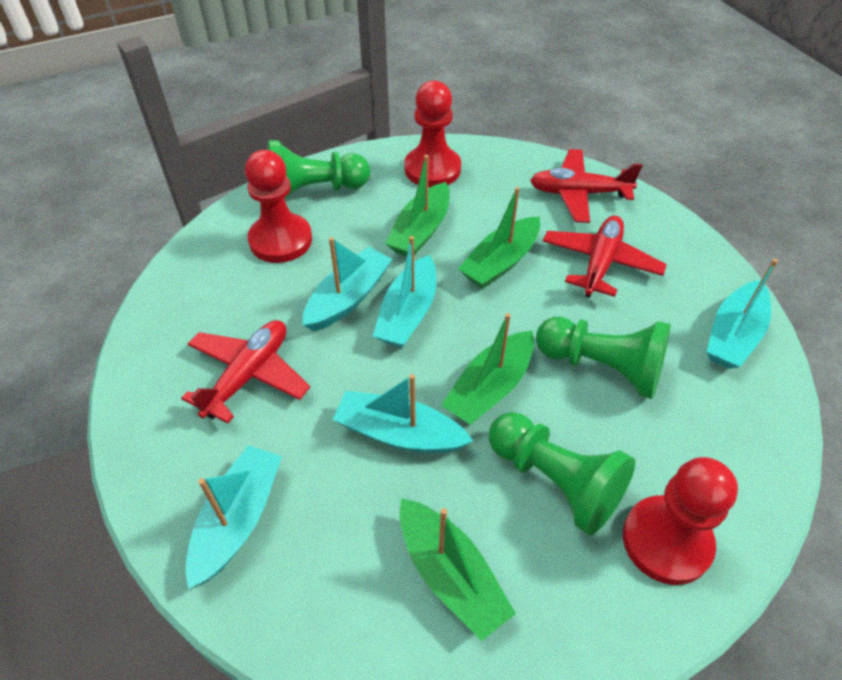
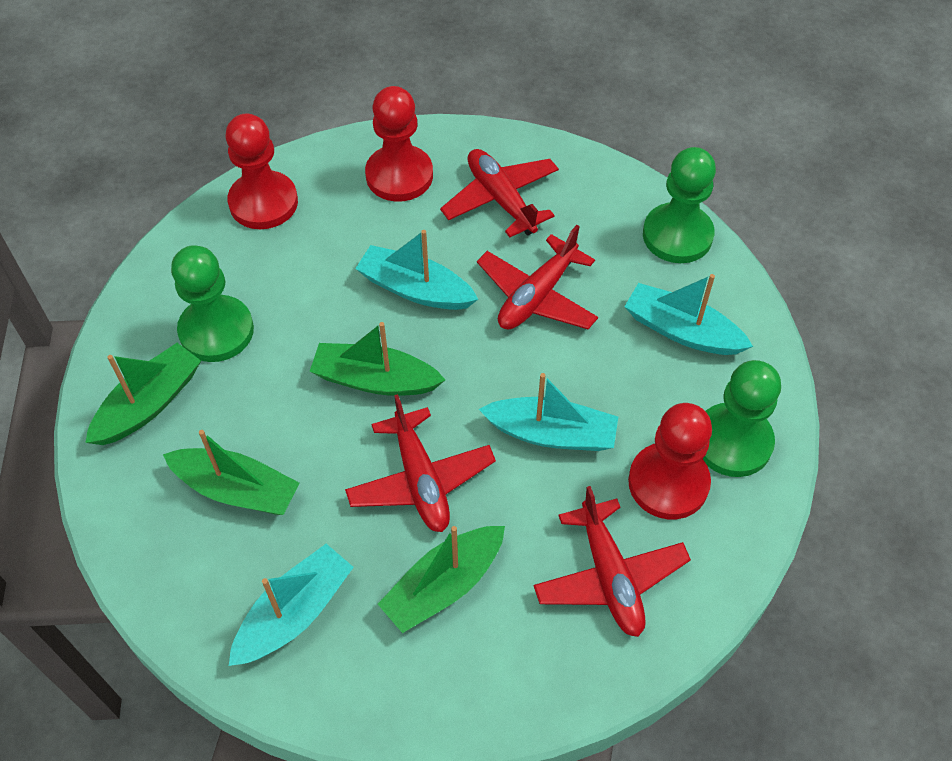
red plane: 3 -> 4
turquoise boat: 5 -> 4

